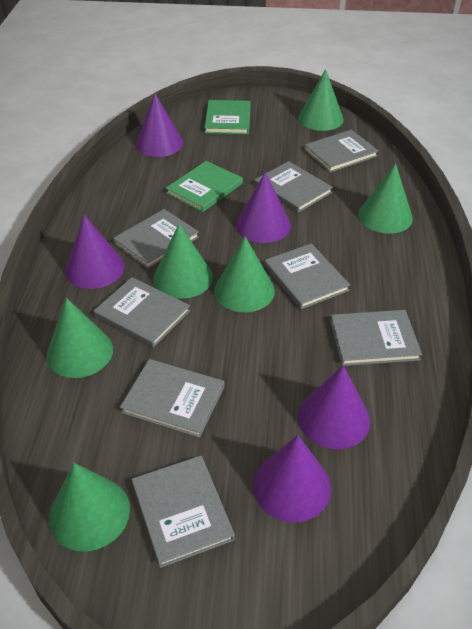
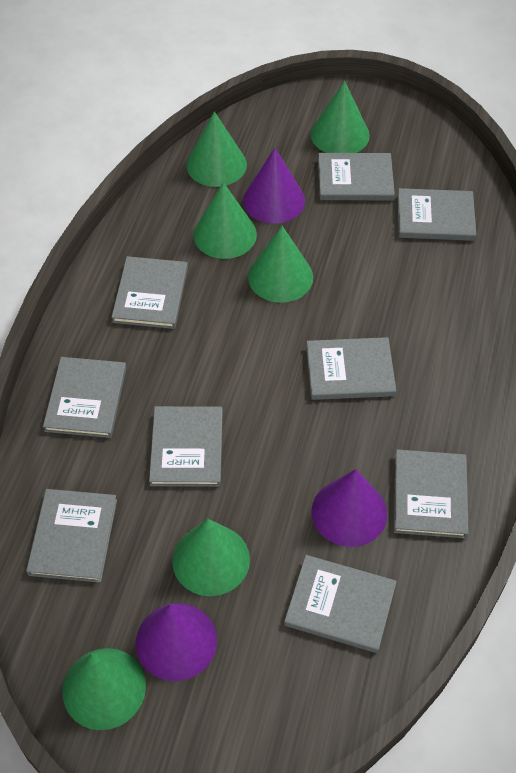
green book: 2 -> 0
grey book: 8 -> 9
purple cone: 5 -> 3

